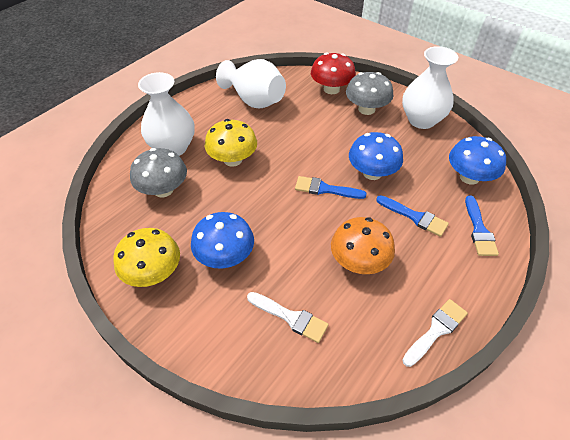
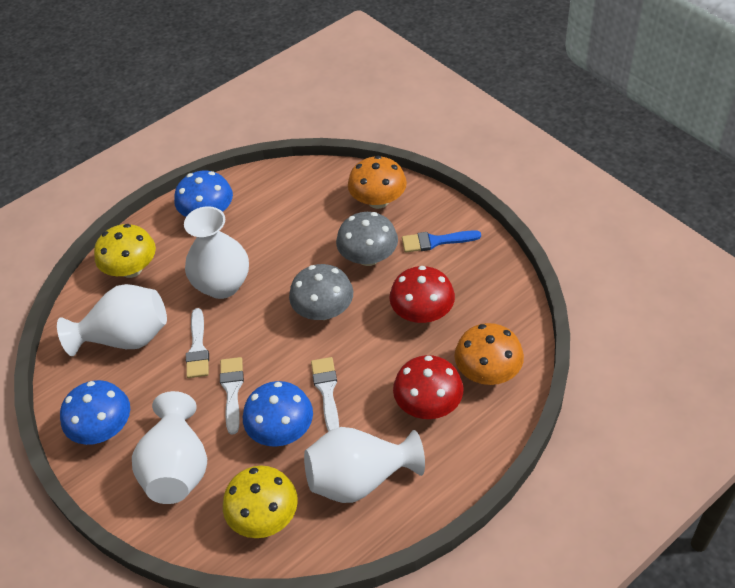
blue brush: 3 -> 1
orange mushroom: 1 -> 2
red mushroom: 1 -> 2
white brush: 2 -> 3
white vase: 3 -> 4

